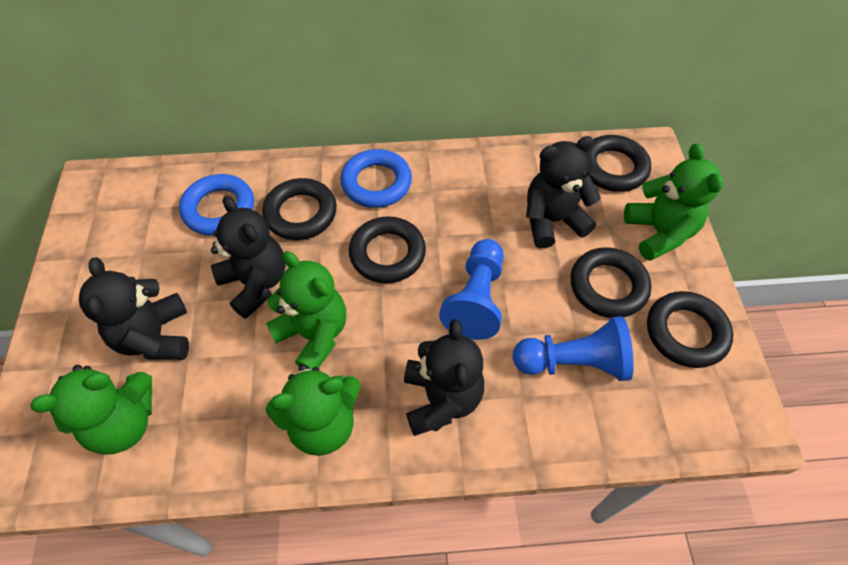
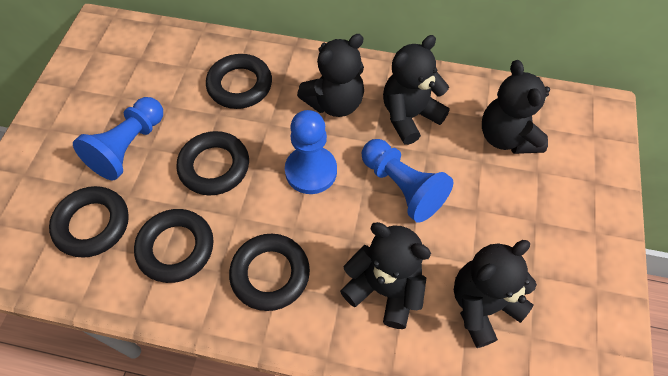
black teddy bear: 4 -> 5
blue pawn: 2 -> 3
blue ring: 2 -> 0
green teddy bear: 4 -> 0

